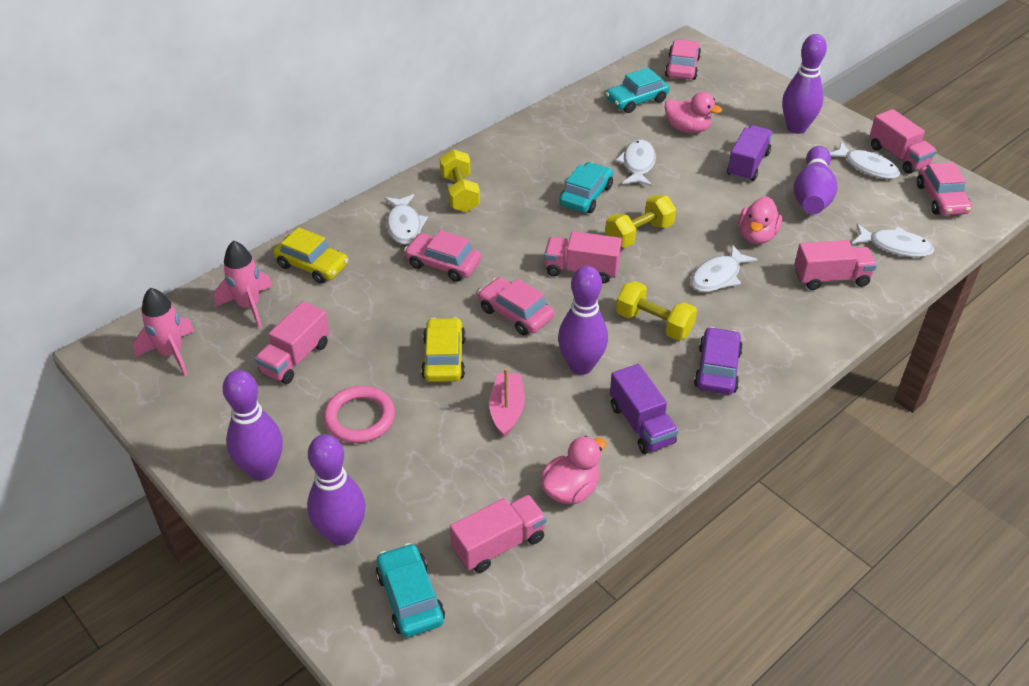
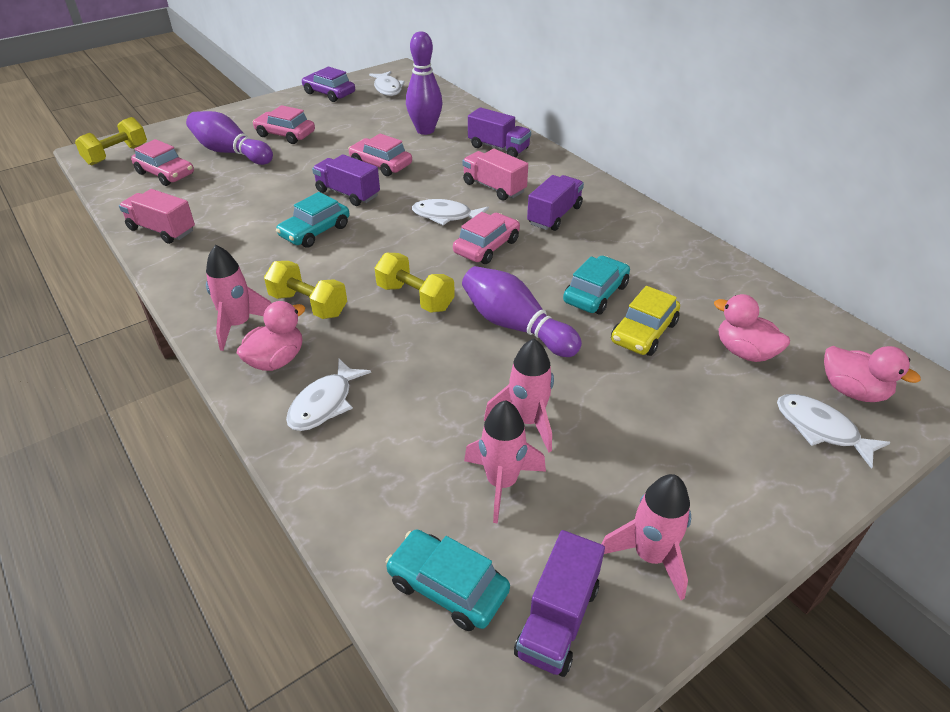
pink boat: 1 -> 0
pink ring: 1 -> 0
pink rocket: 2 -> 4
pink truck: 5 -> 2
purple bowling pin: 5 -> 3
purple truck: 2 -> 4
white fish: 5 -> 4
yellow car: 2 -> 1

